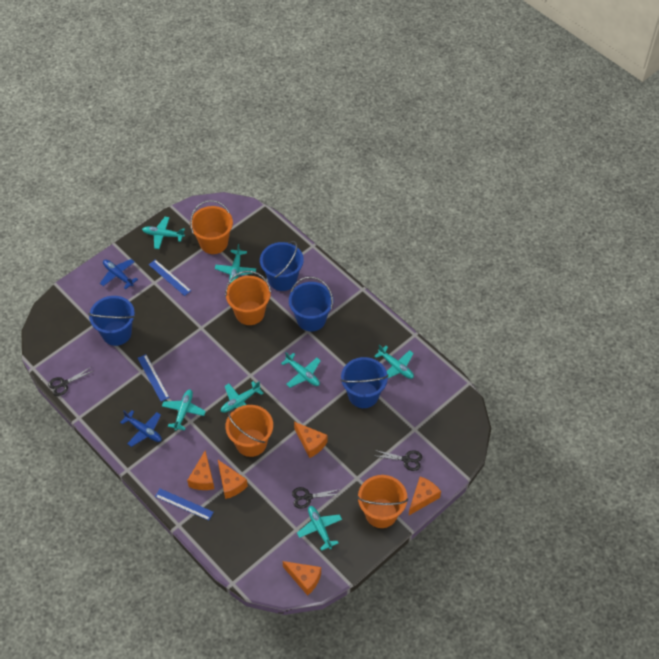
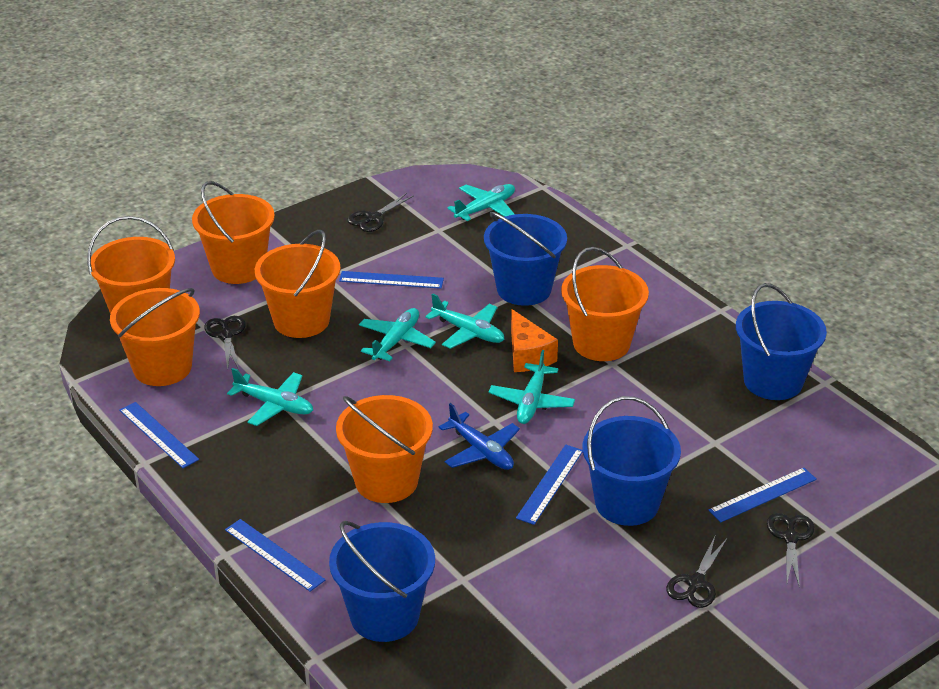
black scissors: 3 -> 4
blue plane: 2 -> 1
blue ruler: 3 -> 5
orange bucket: 4 -> 6
orange cheese: 5 -> 1
turquoise plane: 7 -> 5

